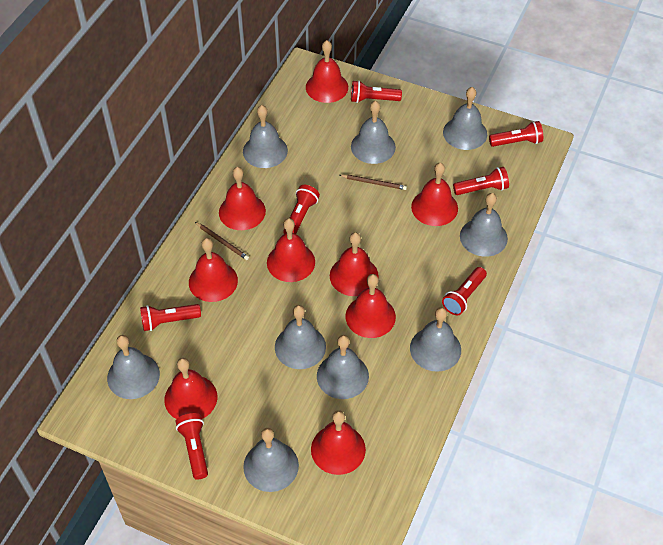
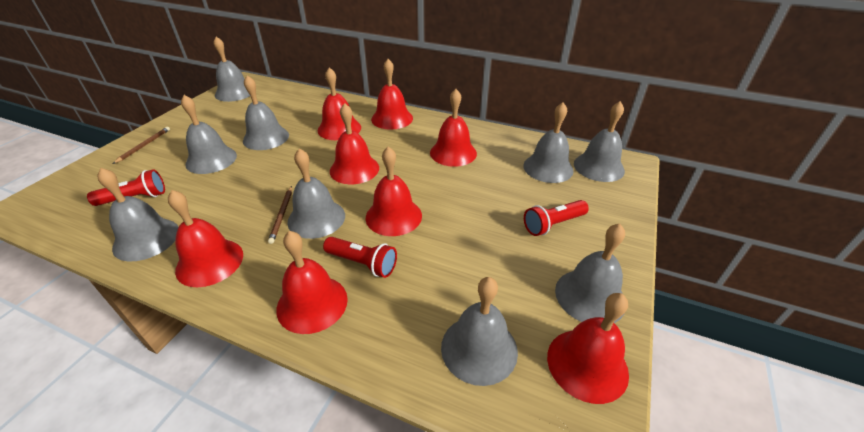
red bell: 9 -> 8
red flashlight: 7 -> 3

